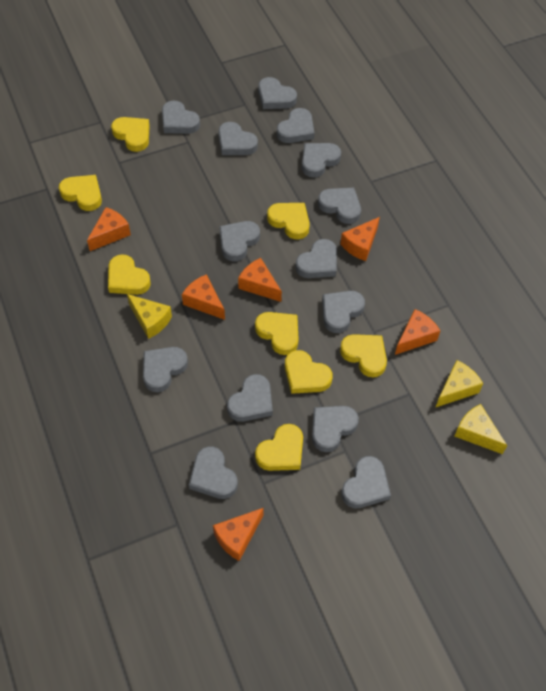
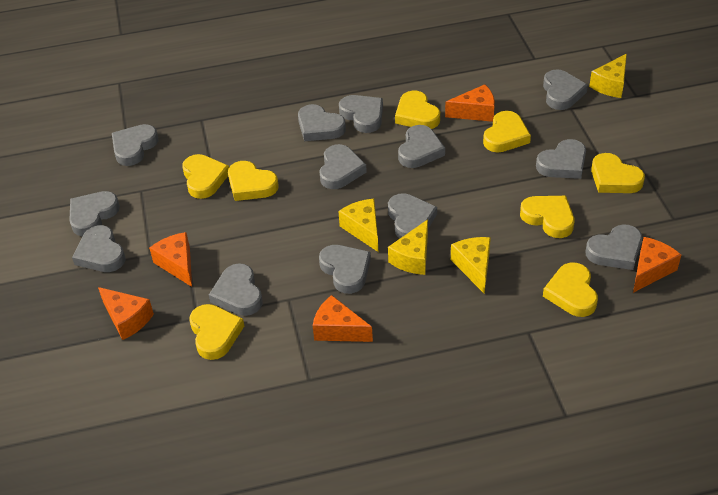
grey heart: 14 -> 13
orange cheese: 6 -> 5
yellow cheese: 3 -> 4

